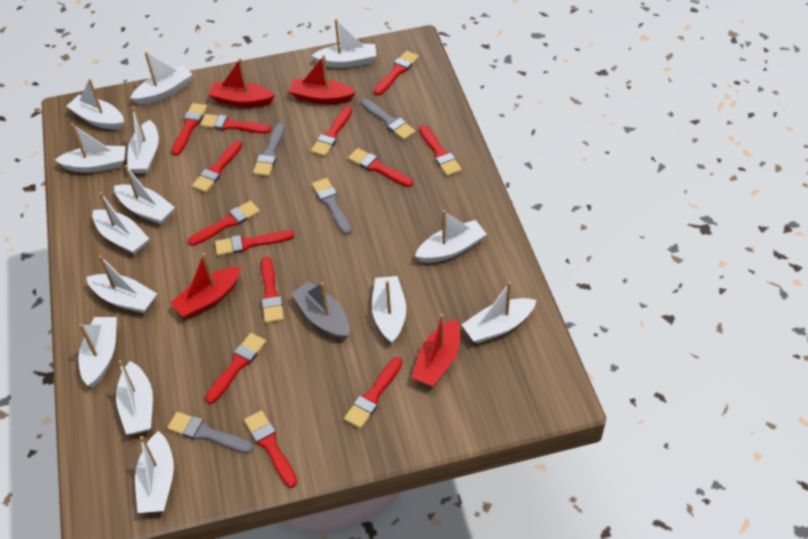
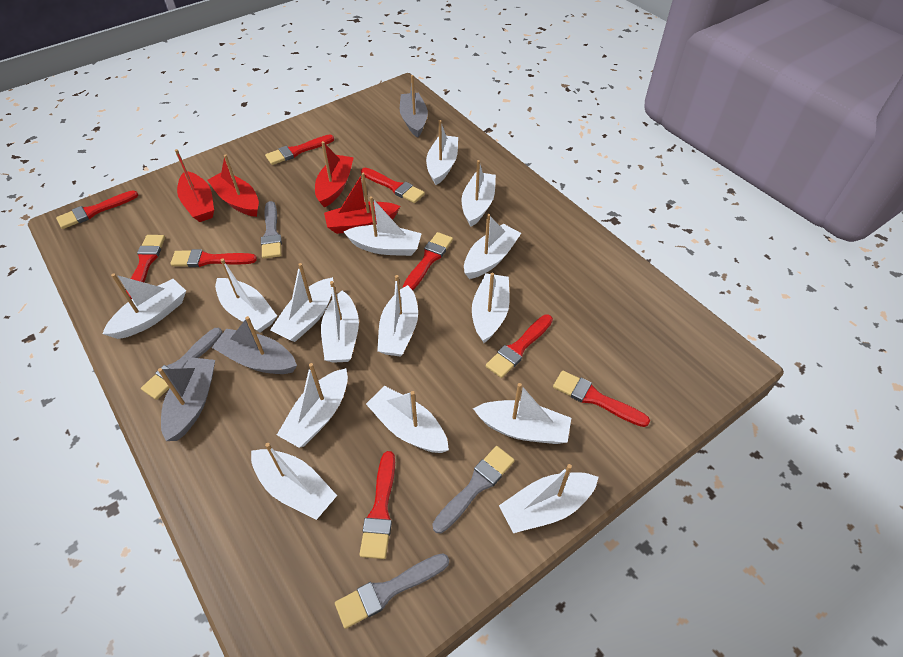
grey boat: 1 -> 3
red brush: 13 -> 9
white boat: 14 -> 15

